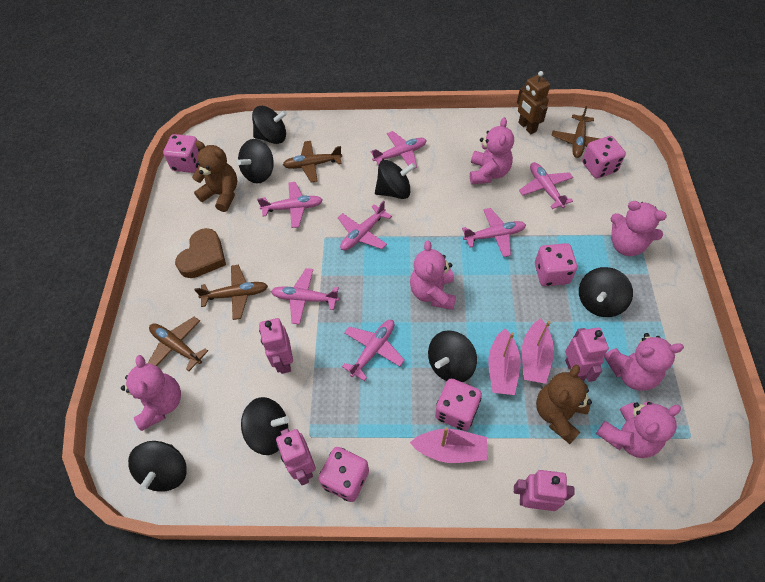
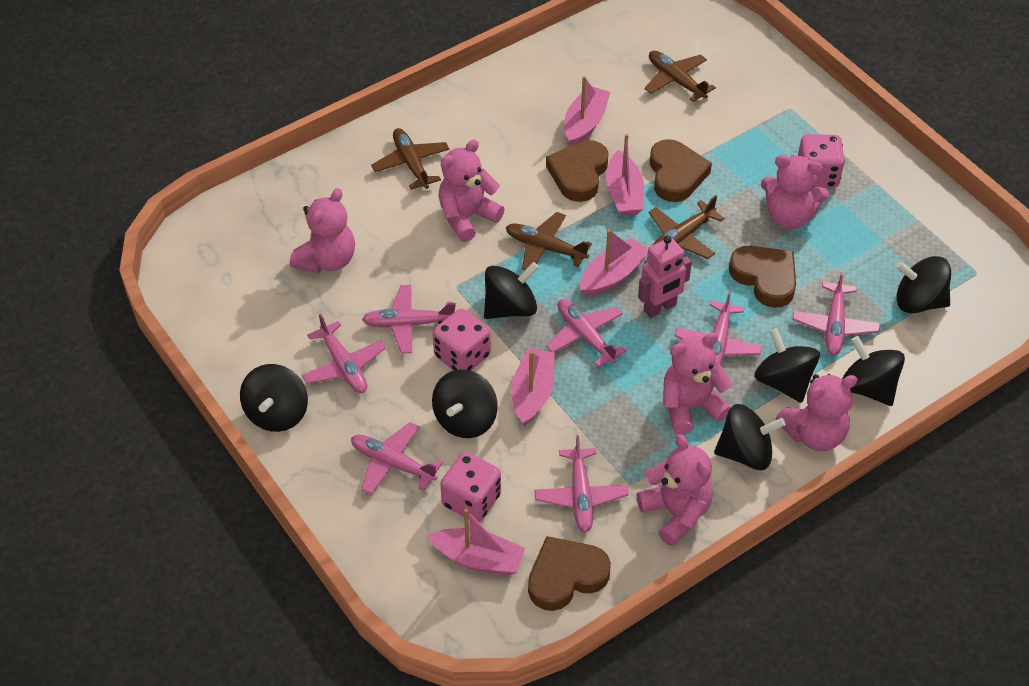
brown heart: 1 -> 4
brown robot: 1 -> 0
brown teddy bear: 2 -> 0
pink boat: 3 -> 5
pink dice: 5 -> 3
pink robot: 4 -> 1

